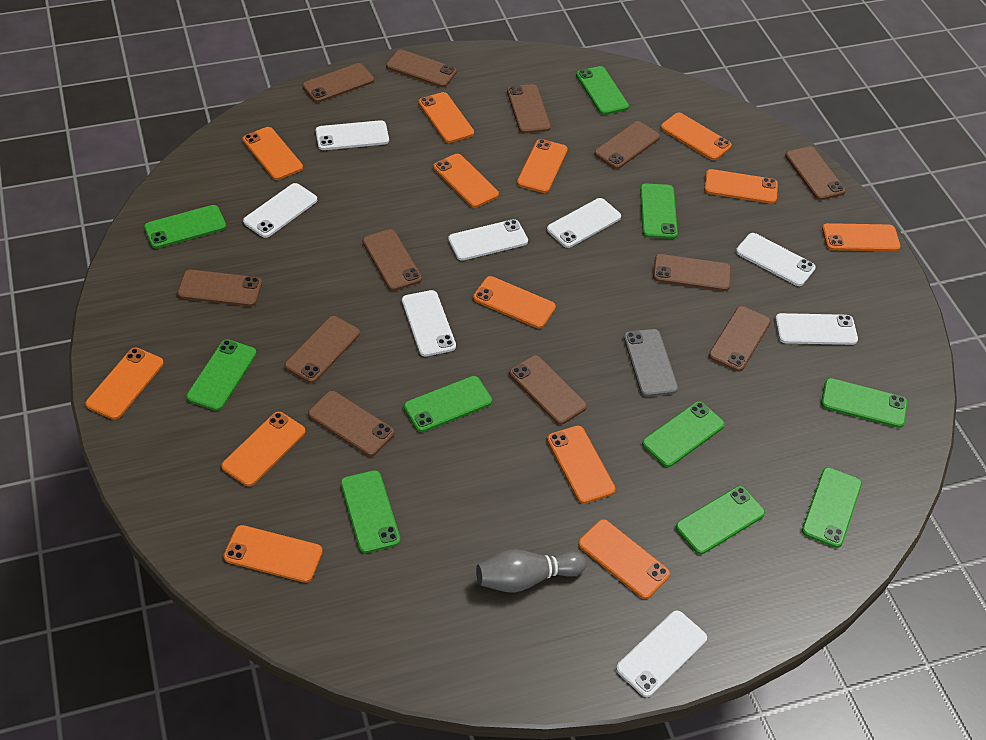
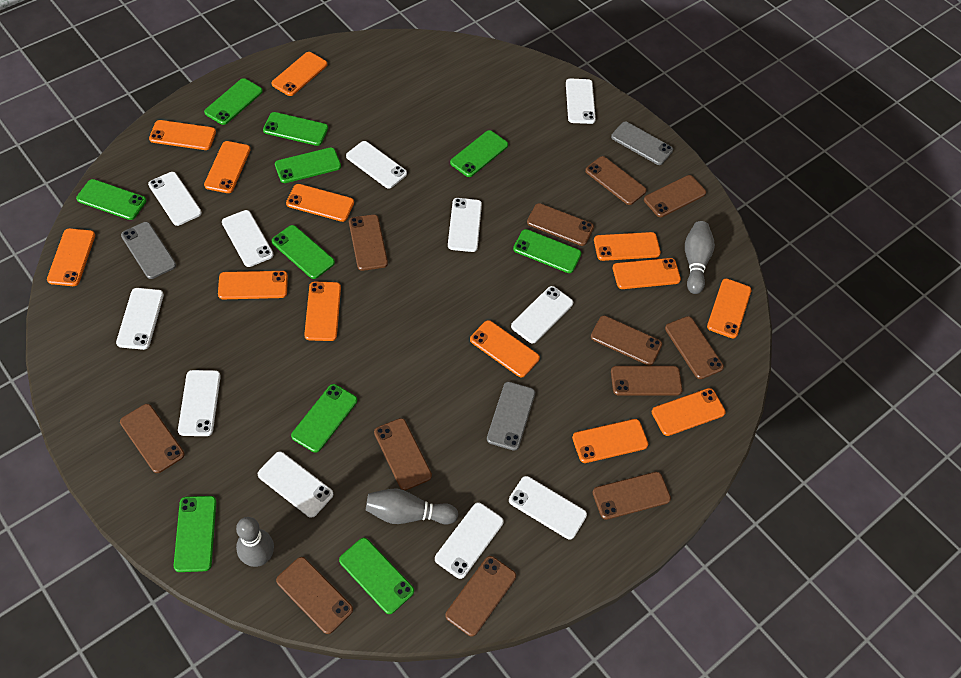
grey bowling pin: 1 -> 3
grey phone: 1 -> 3
white phone: 8 -> 11

